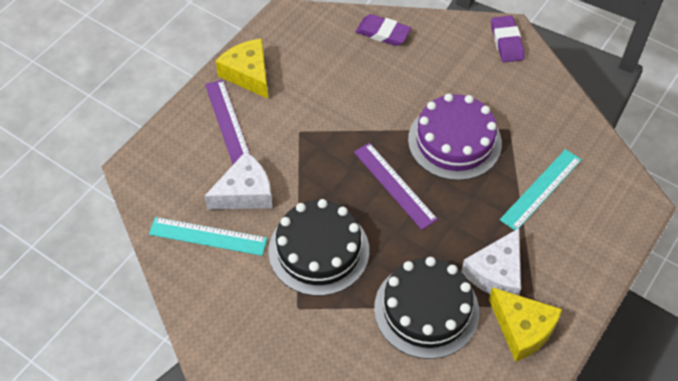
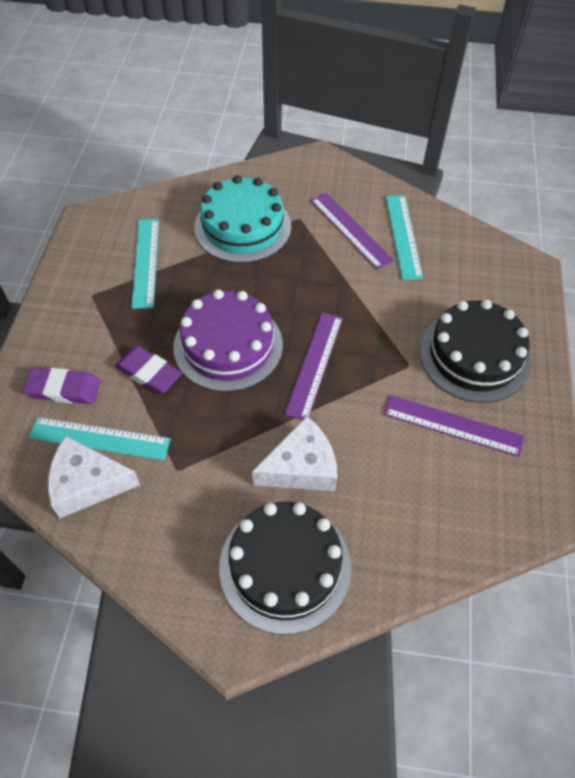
purple ruler: 2 -> 3
turquoise cake: 0 -> 1
turquoise ruler: 2 -> 3
yellow cheese: 2 -> 0

